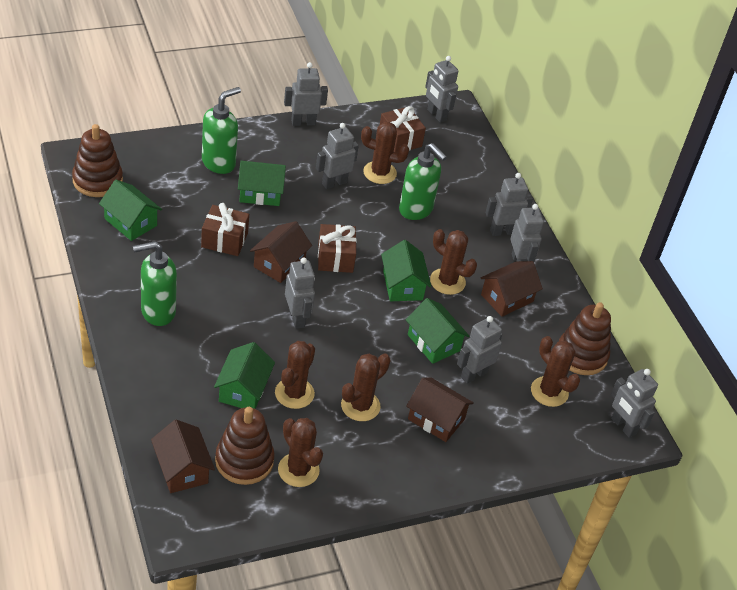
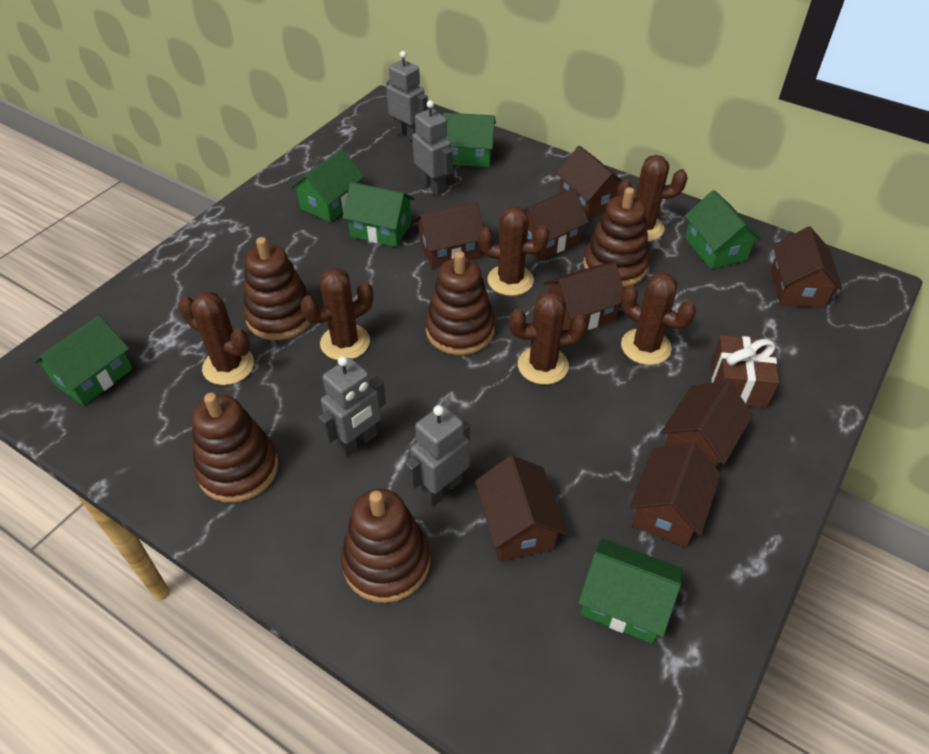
brown gift: 3 -> 1
brown house: 4 -> 8
brown stacking toy: 3 -> 5
green house: 5 -> 6
green soap dispenser: 3 -> 0
grey robot: 8 -> 4

